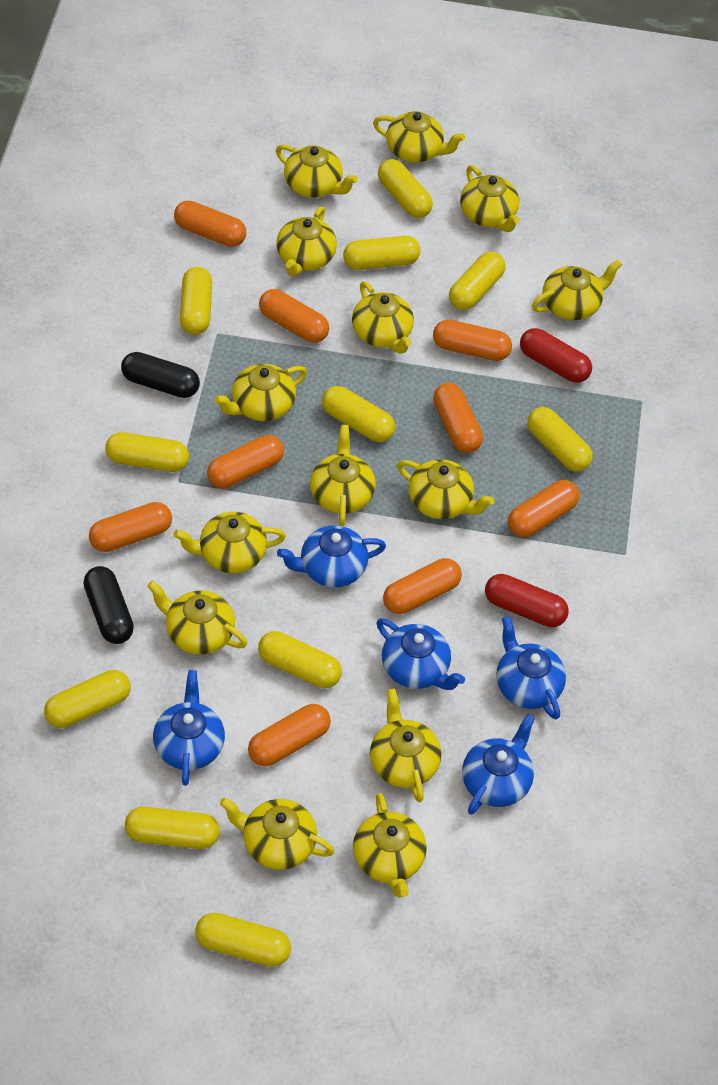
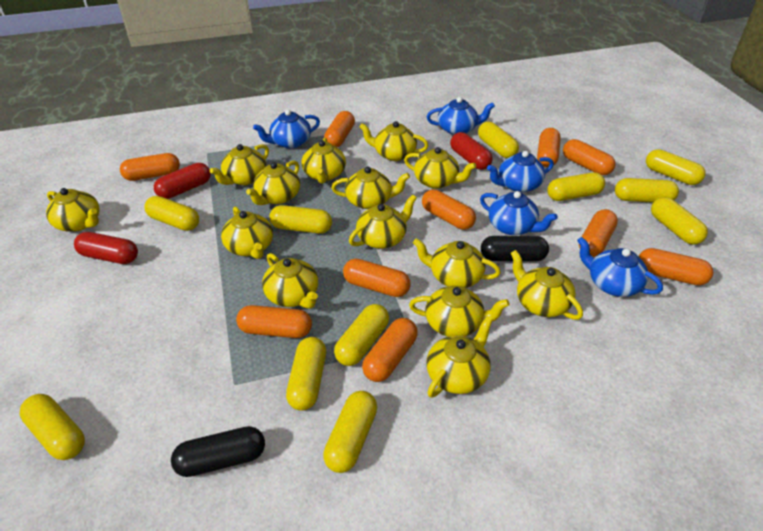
orange capsule: 9 -> 10
red capsule: 2 -> 3

